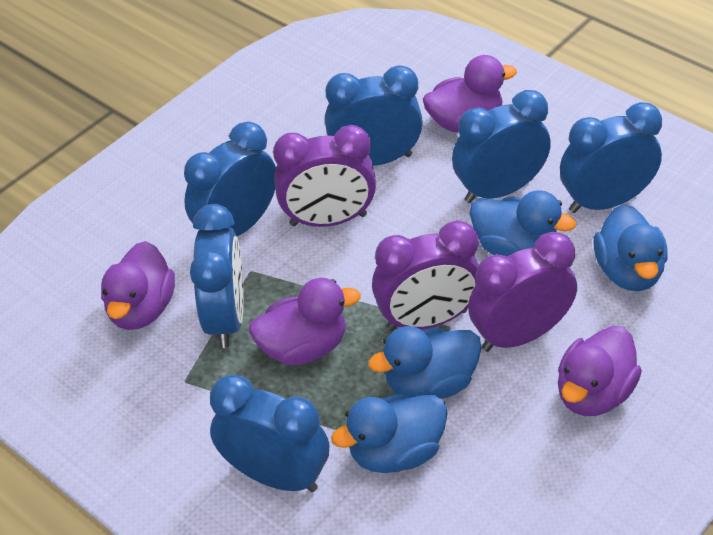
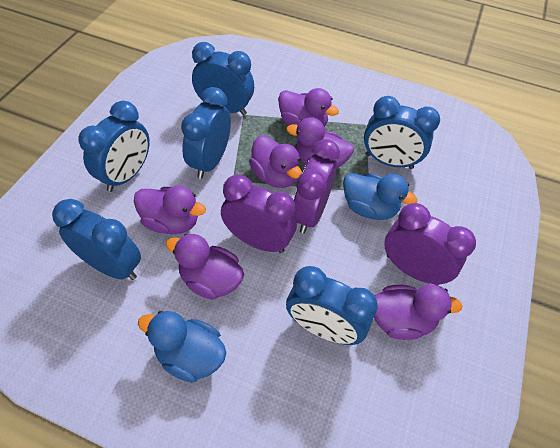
blue duck: 4 -> 2
purple duck: 4 -> 6

